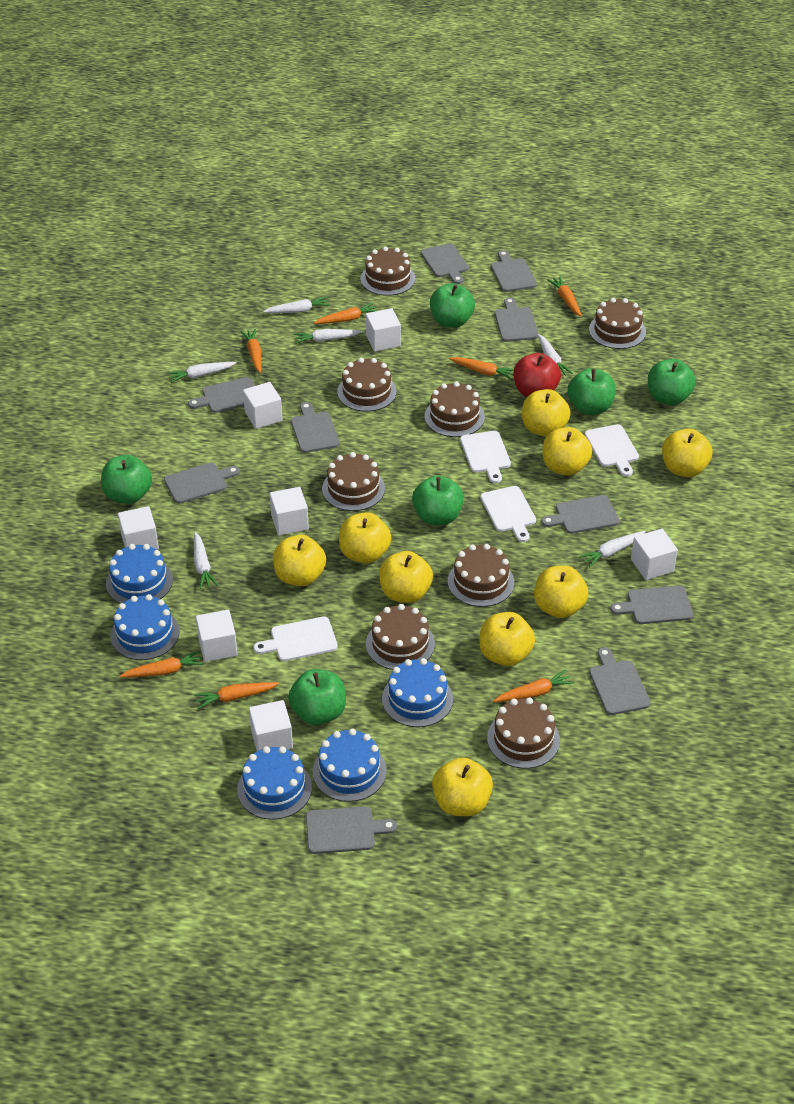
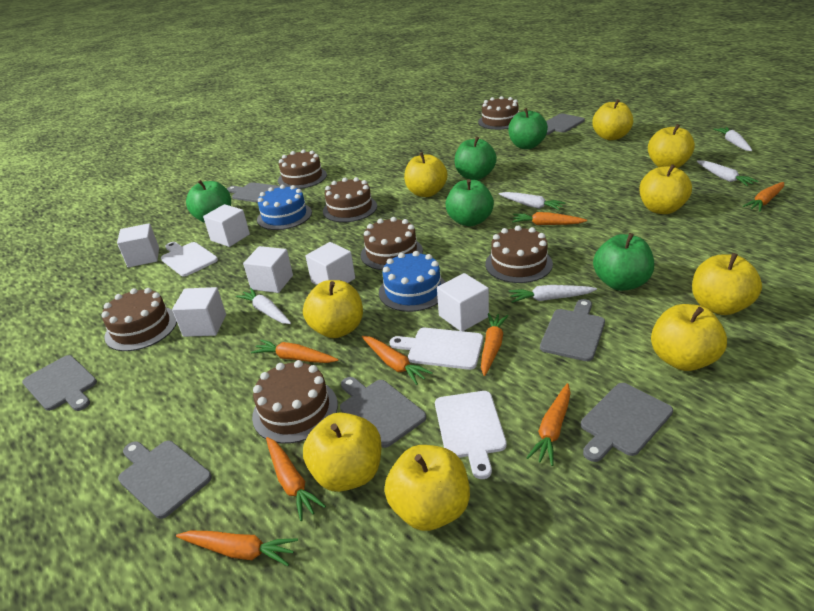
blue cake: 5 -> 2
brown cake: 8 -> 7
green apple: 6 -> 5
grey cutting board: 10 -> 7
orange carrot: 7 -> 8
red apple: 1 -> 0
white carrot: 6 -> 5
white cube: 7 -> 6
white cutting board: 4 -> 3

